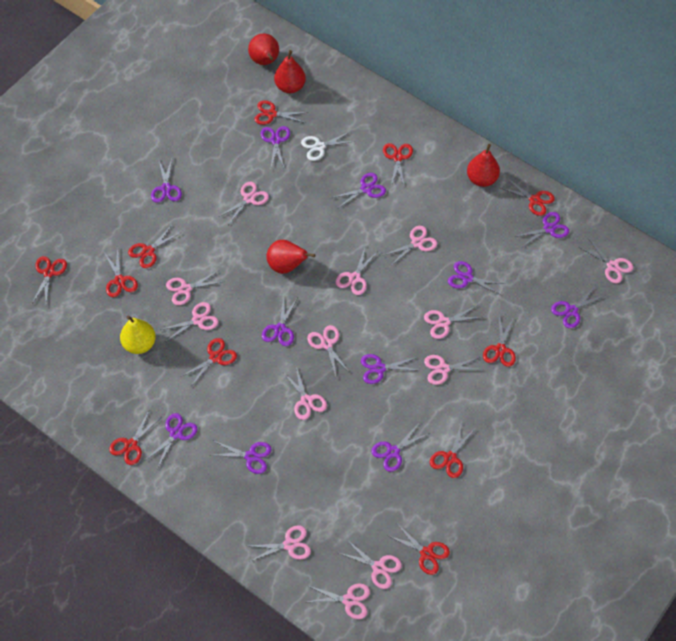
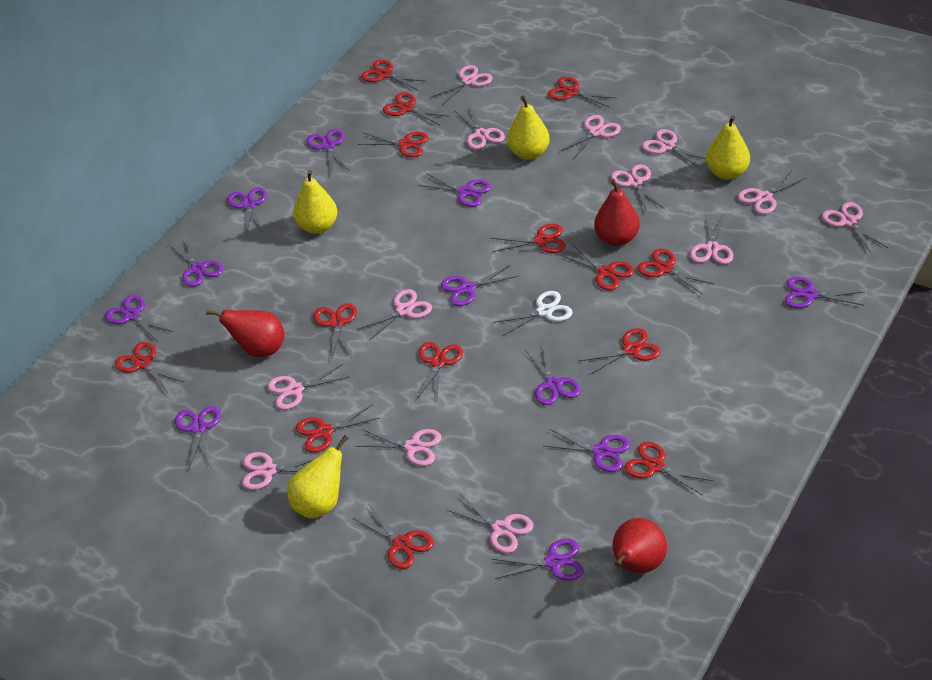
red pear: 4 -> 3
red scissors: 11 -> 14
yellow pear: 1 -> 4

